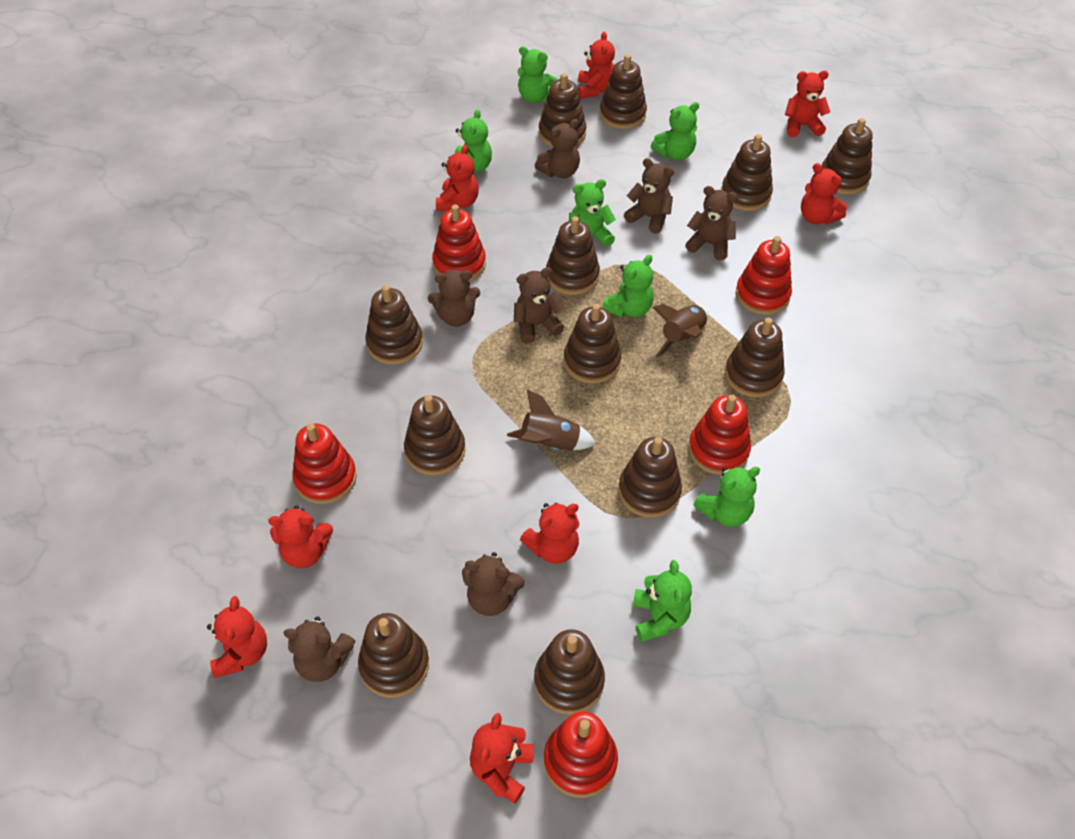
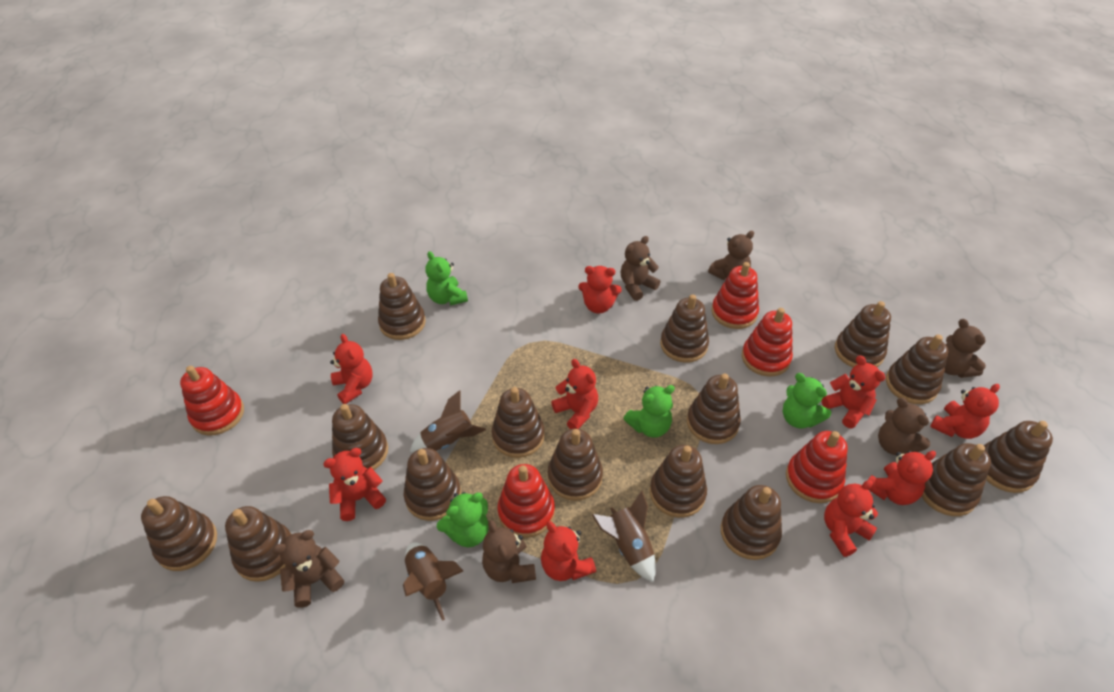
brown rocket: 2 -> 3
brown stacking toy: 12 -> 15
brown teddy bear: 7 -> 6
green teddy bear: 7 -> 4
red teddy bear: 8 -> 9

